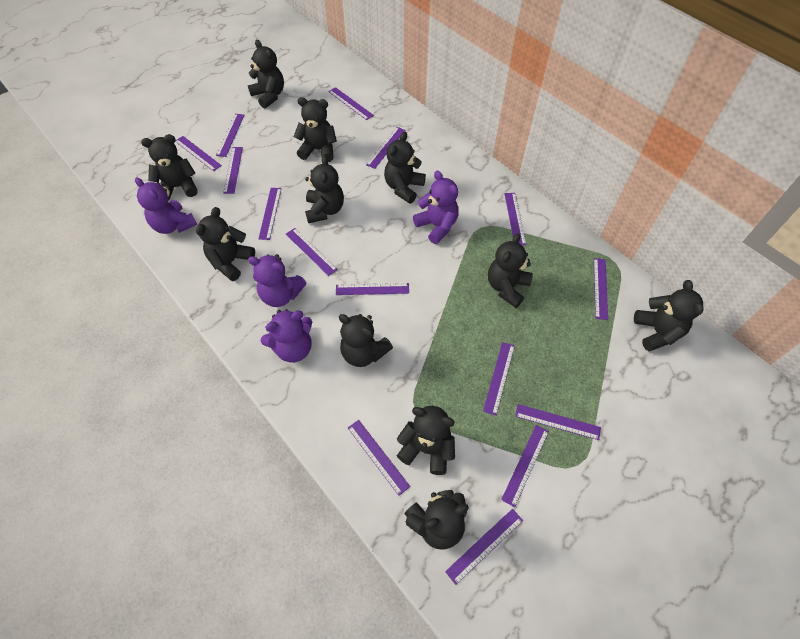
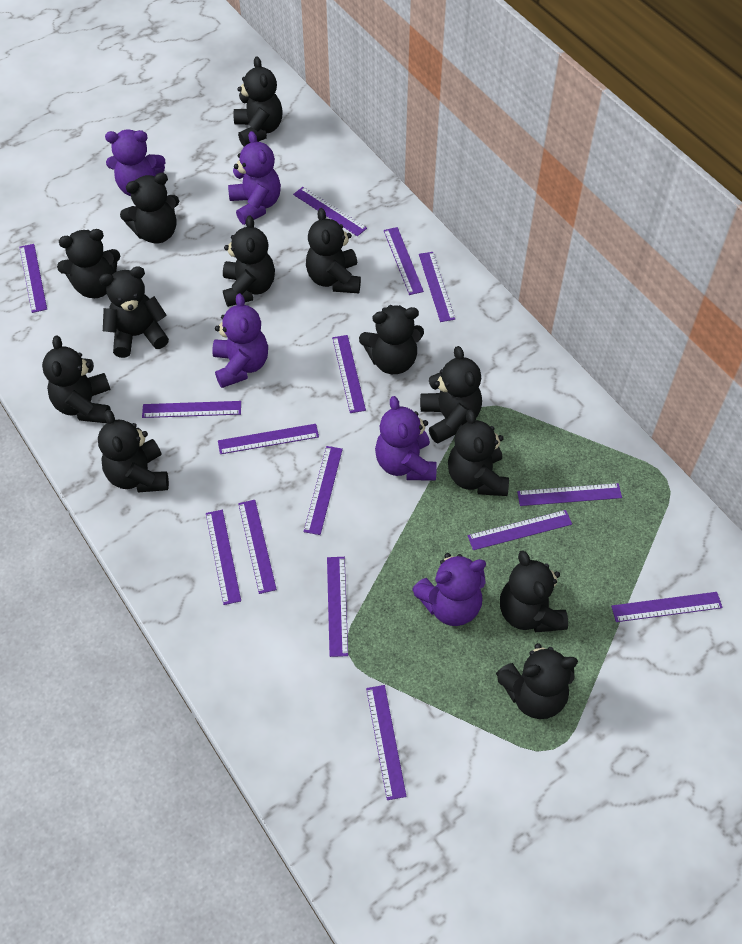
black teddy bear: 11 -> 13
purple teddy bear: 4 -> 5

